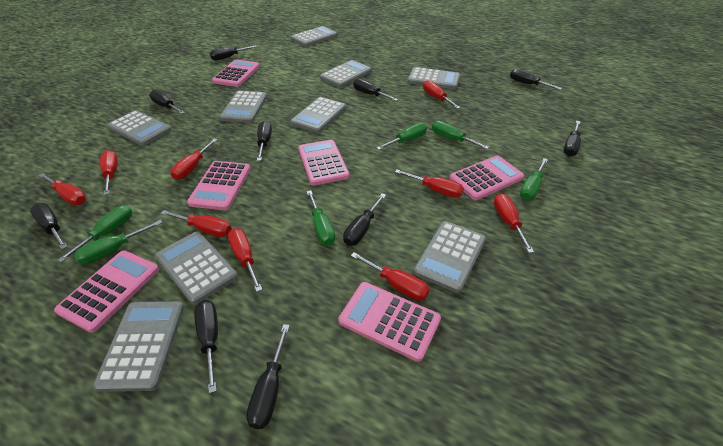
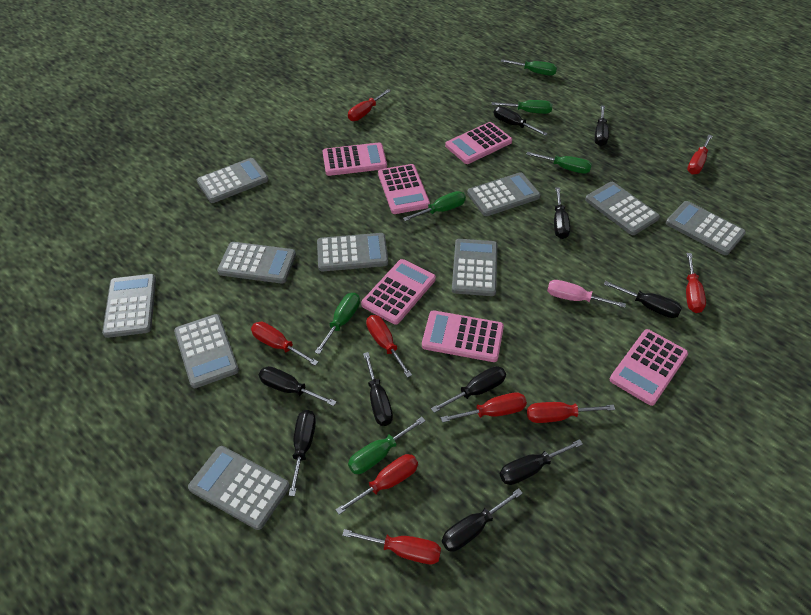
grey calculator: 9 -> 10
pink screwdriver: 0 -> 1

